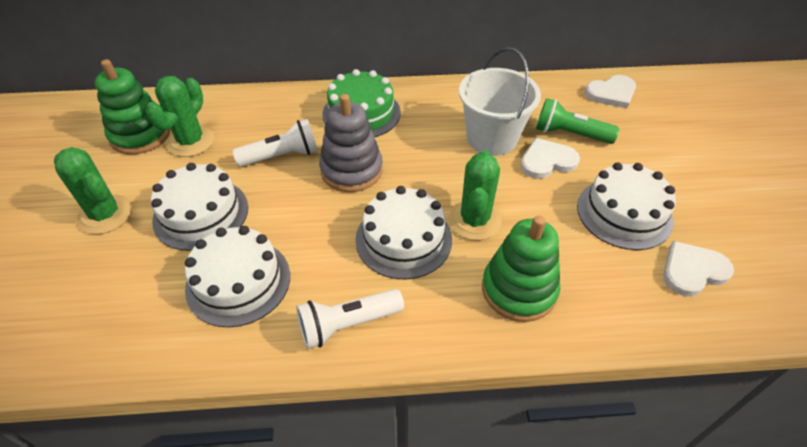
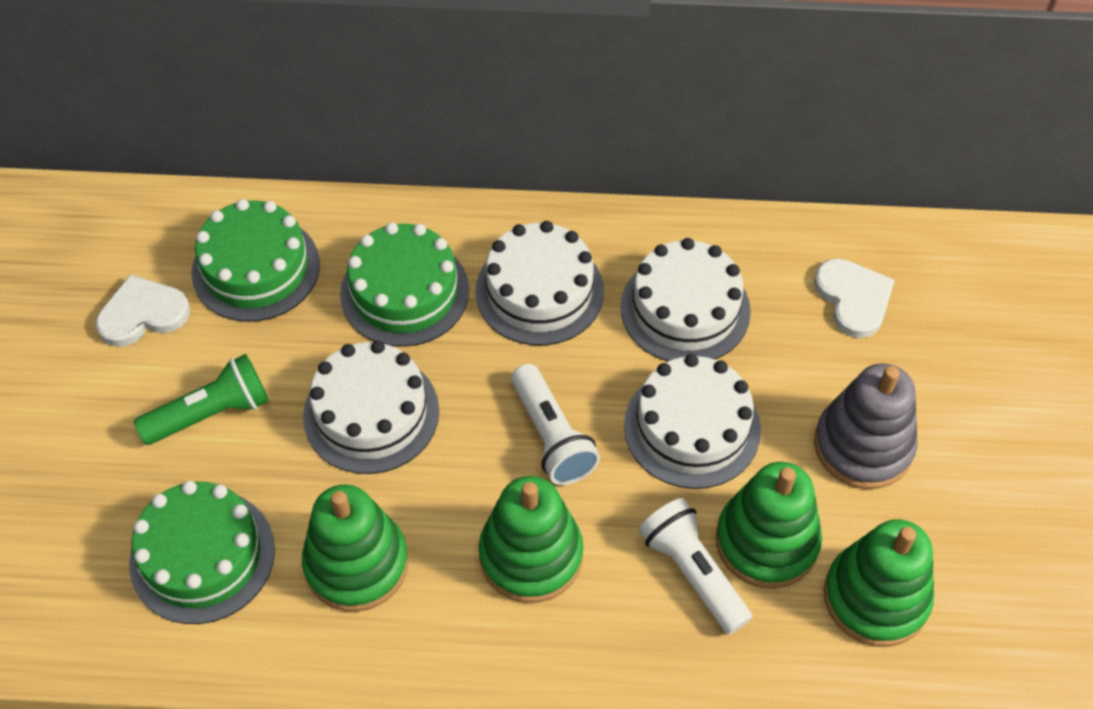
green cactus: 3 -> 0
green cake: 1 -> 3
green stacking toy: 2 -> 4
white bucket: 1 -> 0
white heart: 3 -> 2

